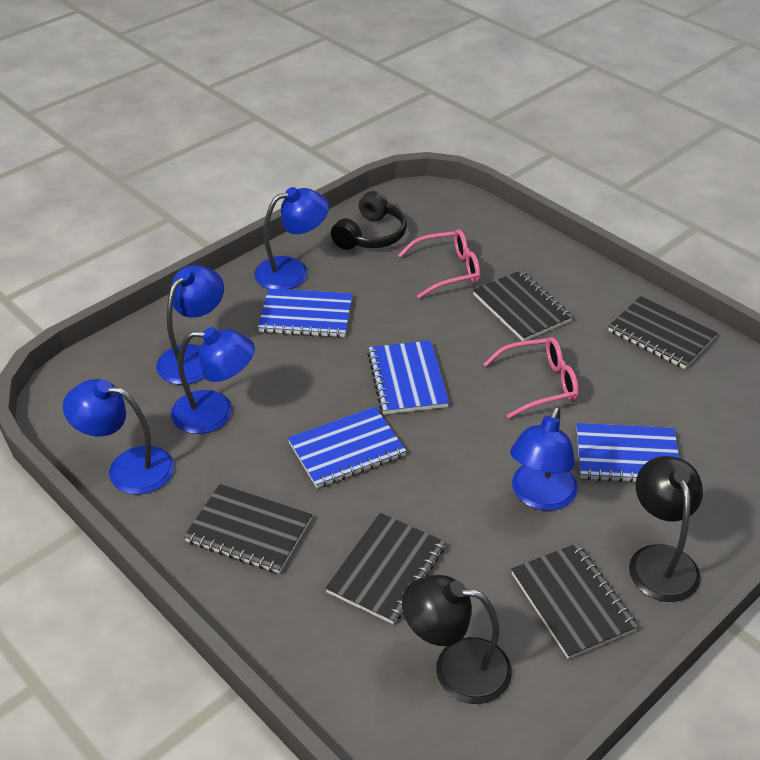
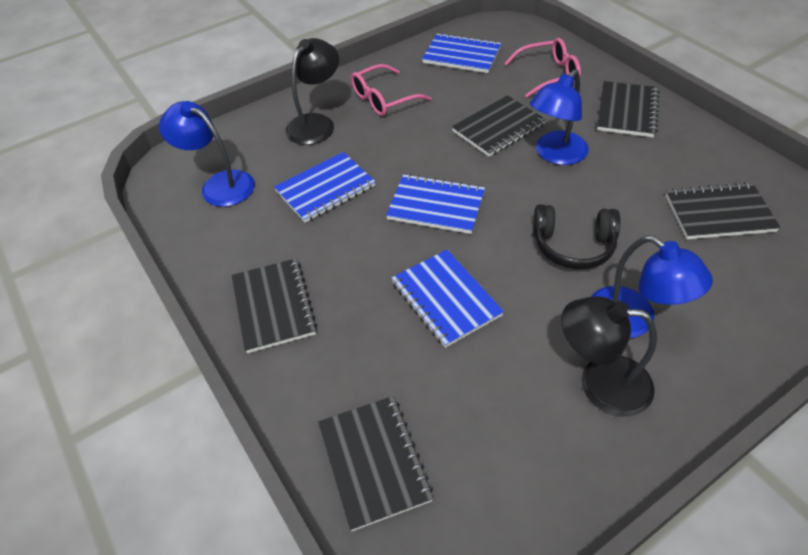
blue lamp: 5 -> 3

